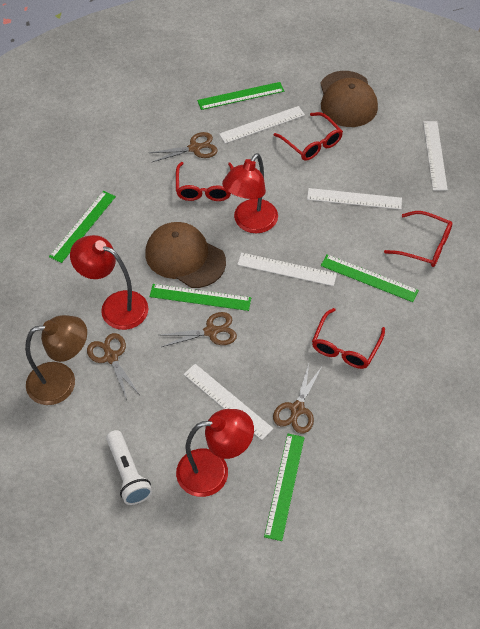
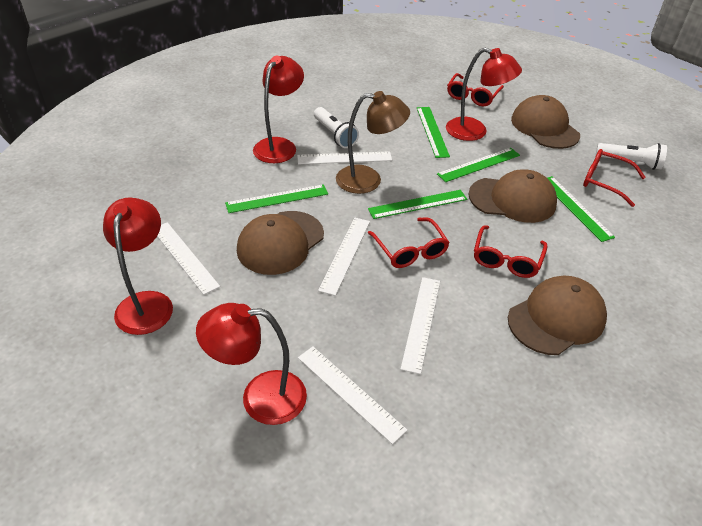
brown cap: 2 -> 4
brown scissors: 4 -> 0
red lamp: 3 -> 4
white flashlight: 1 -> 2

